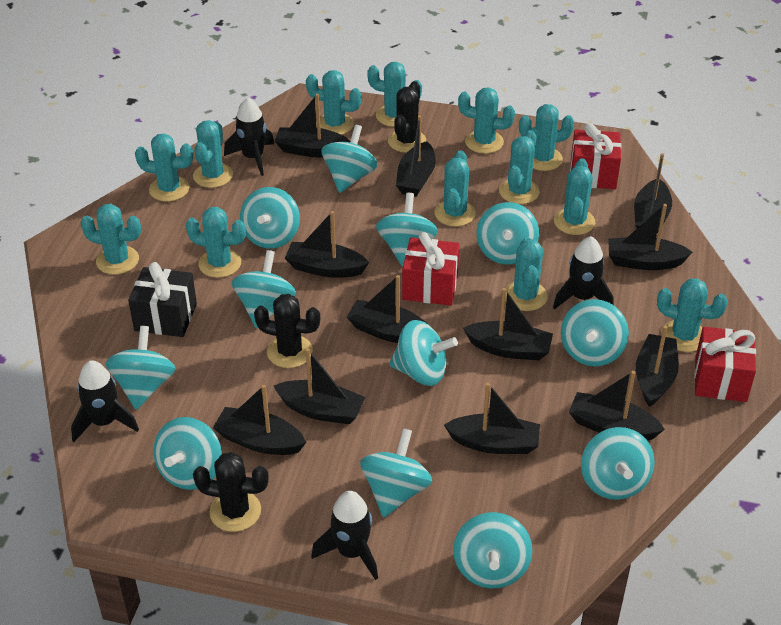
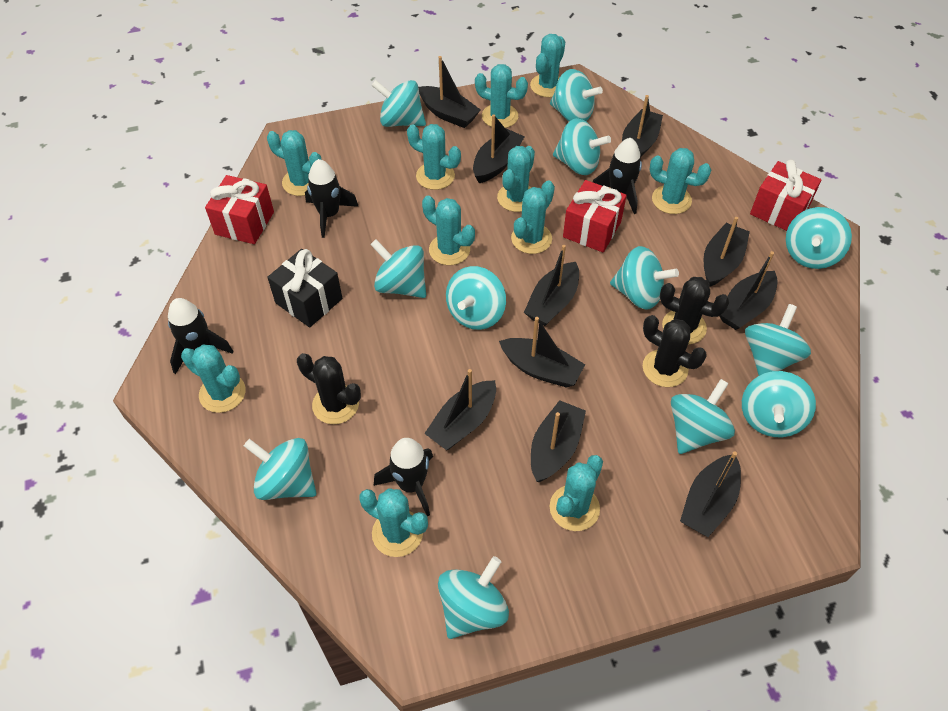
black boat: 12 -> 10
turquoise cactus: 13 -> 11

